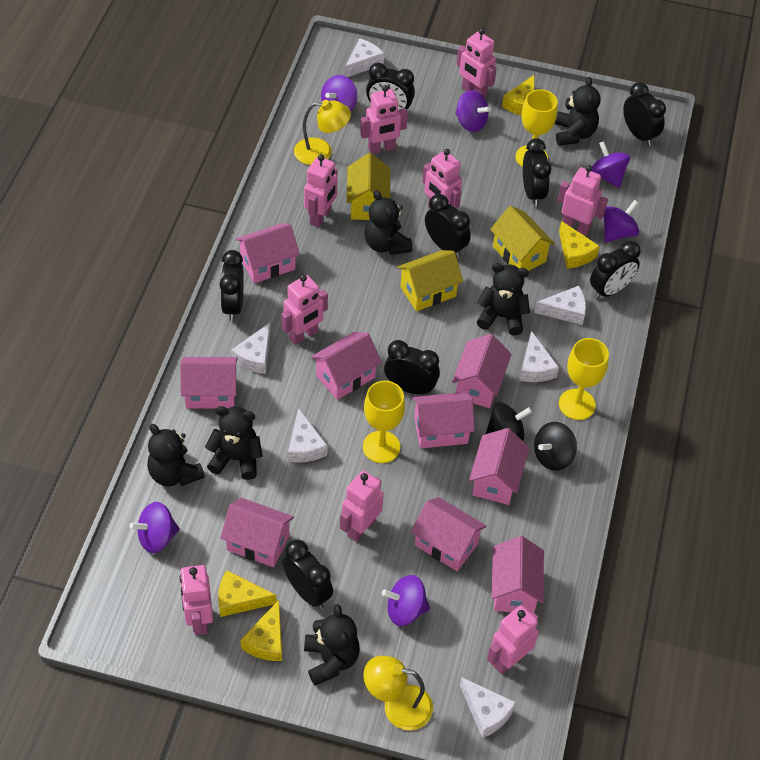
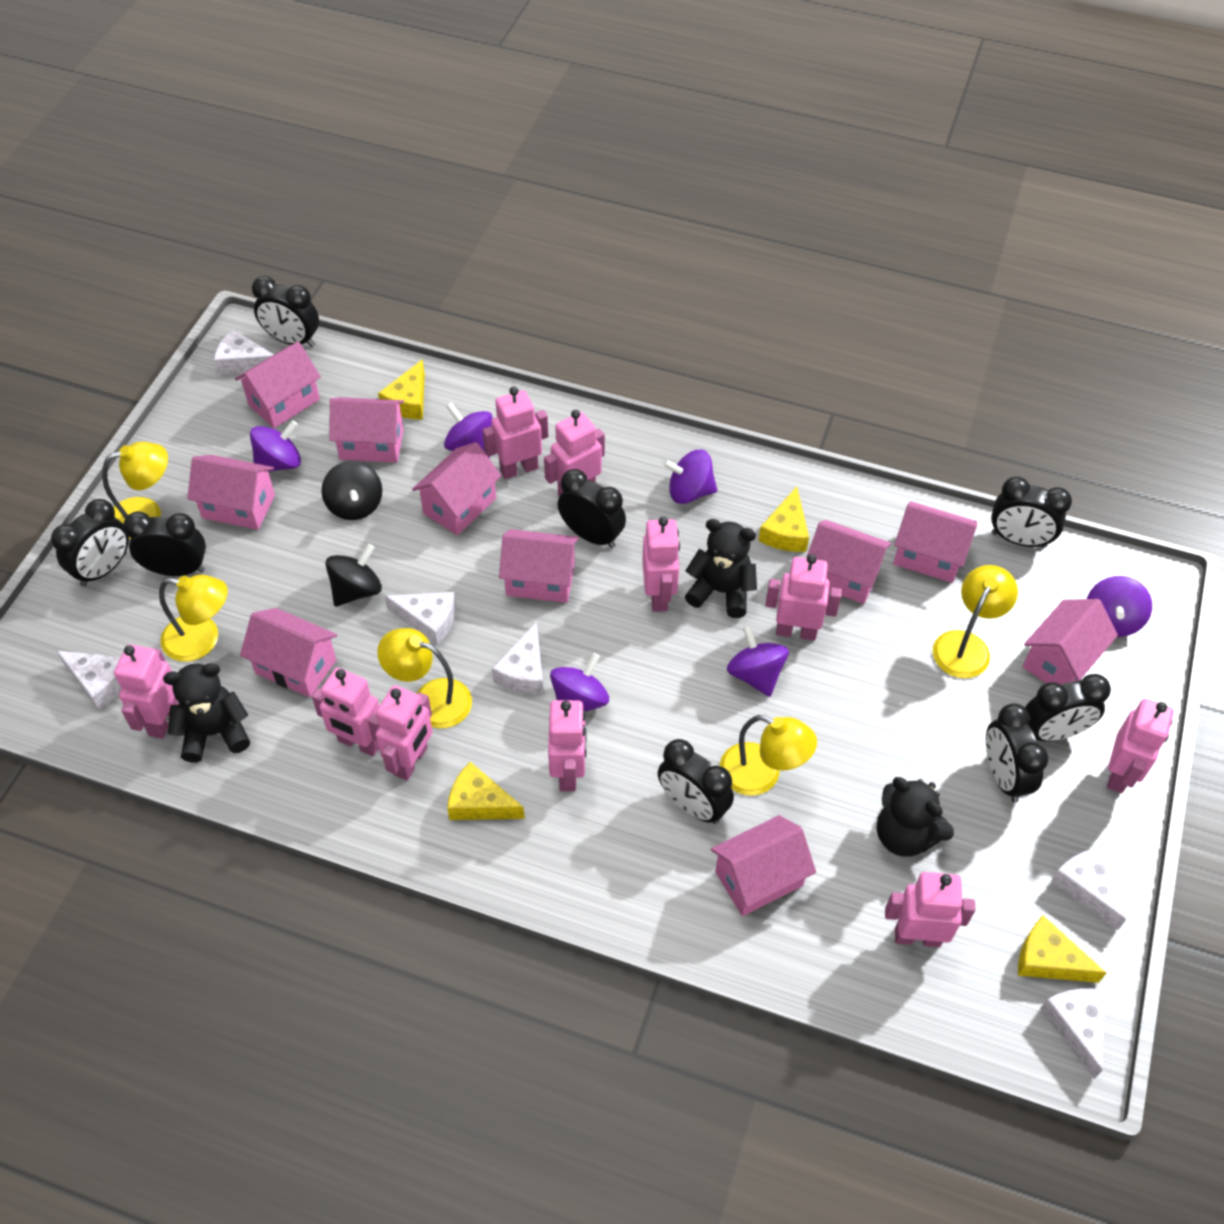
black teddy bear: 6 -> 3
pink house: 9 -> 10
pink robot: 9 -> 10
yellow goblet: 3 -> 0
yellow house: 3 -> 0
yellow lamp: 2 -> 5

